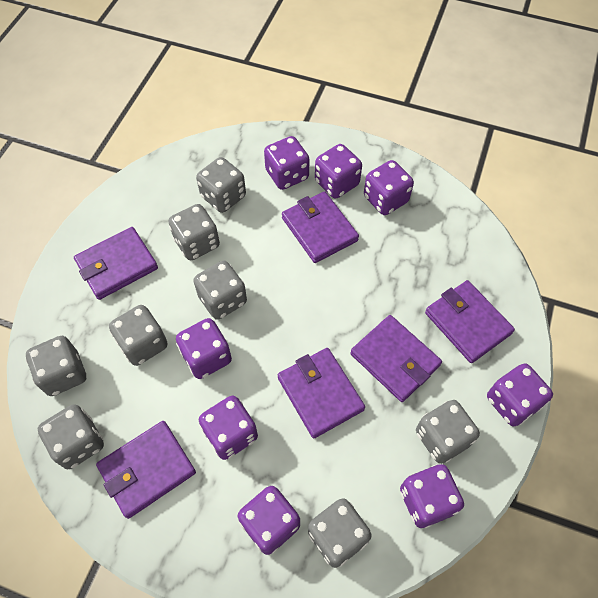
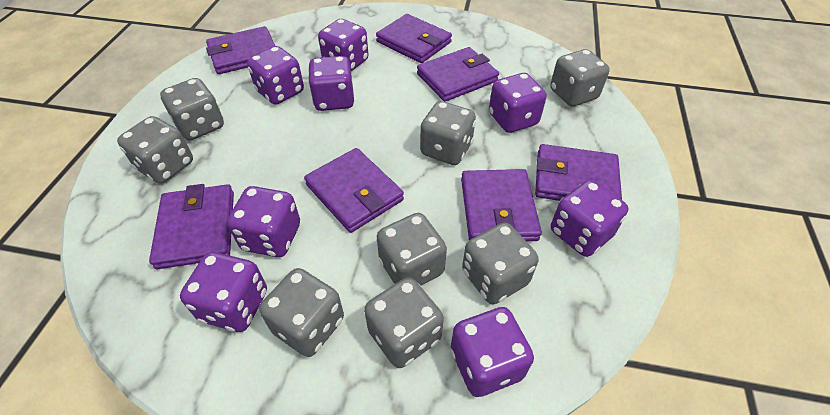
purple wallet: 6 -> 7

